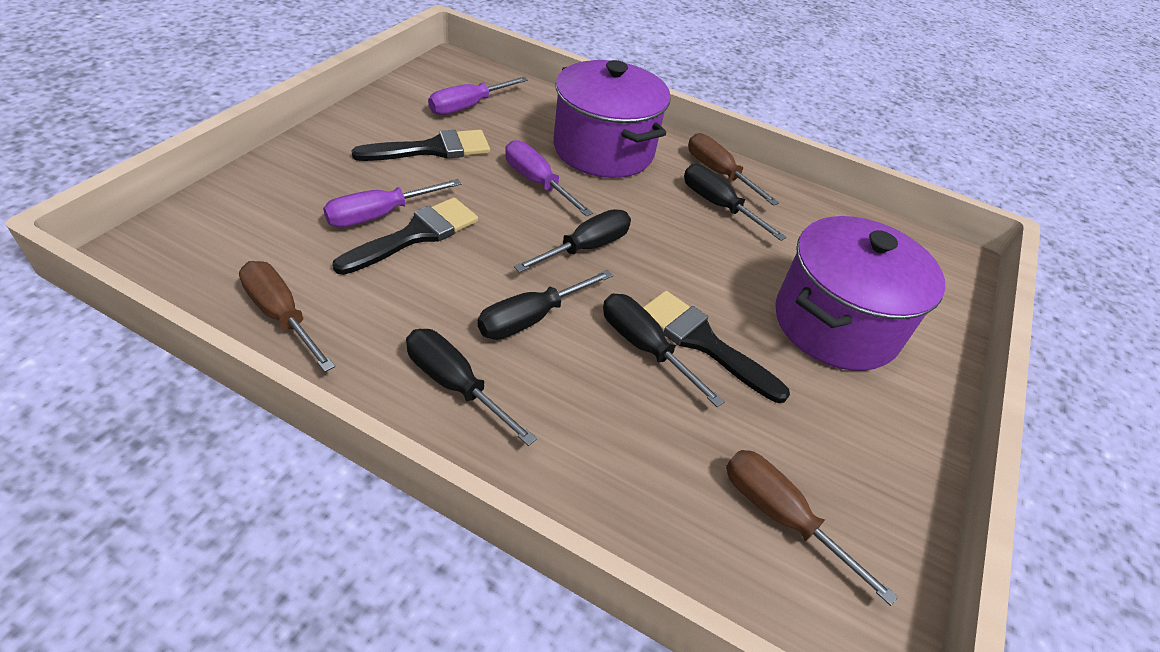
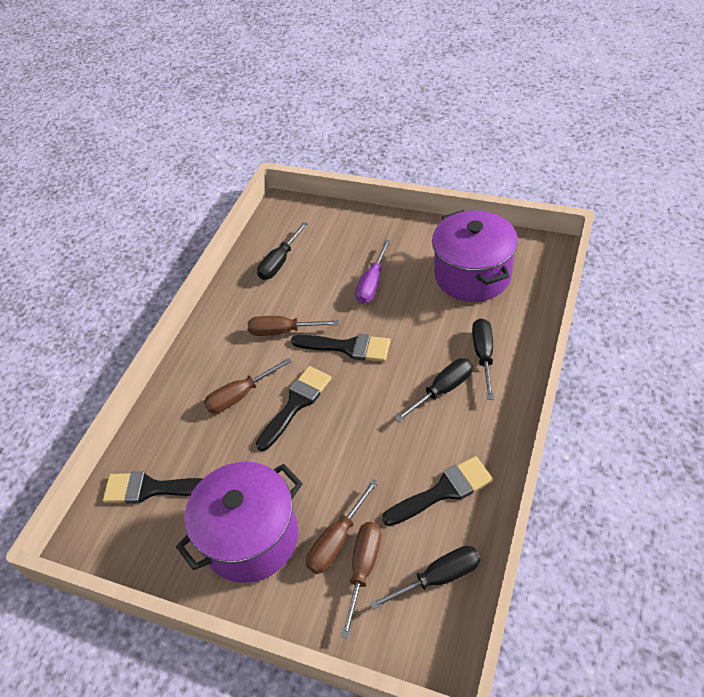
black brush: 3 -> 4
black screwdriver: 5 -> 4
brown screwdriver: 3 -> 4
purple screwdriver: 3 -> 1

